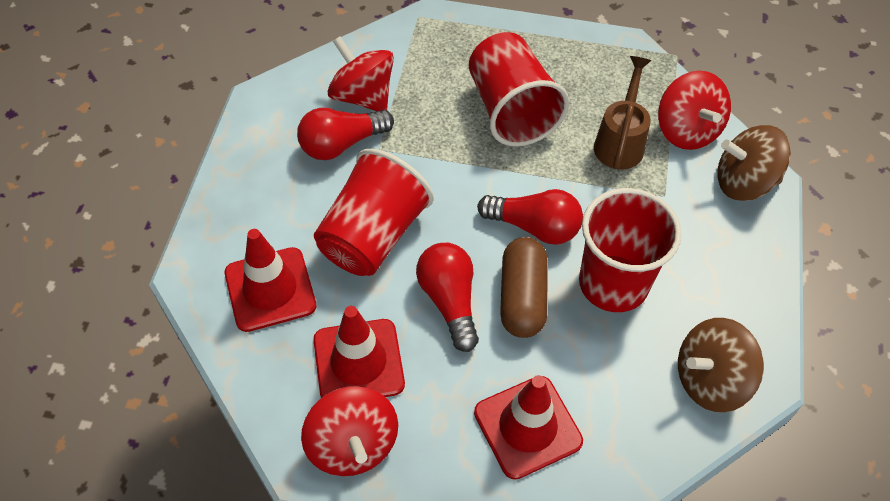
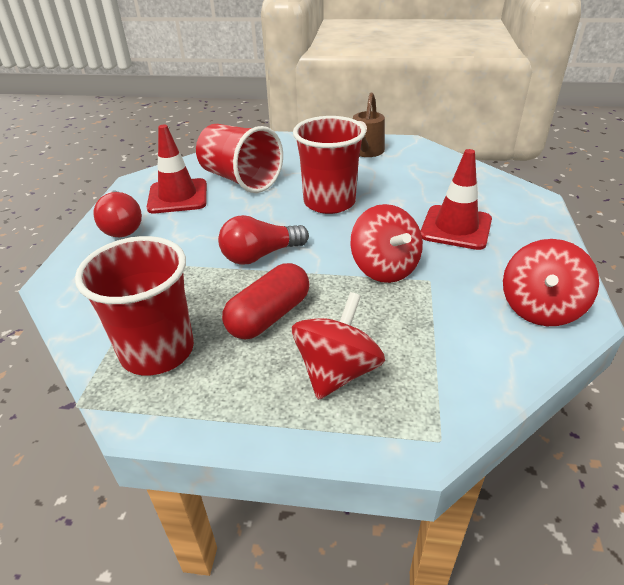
brown capsule: 1 -> 0
brown spinning top: 2 -> 0
red capsule: 0 -> 1
red light bulb: 3 -> 2
red traffic cone: 3 -> 2

